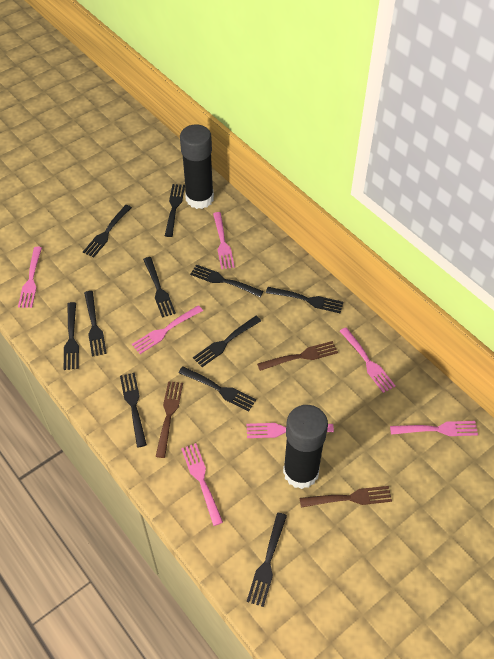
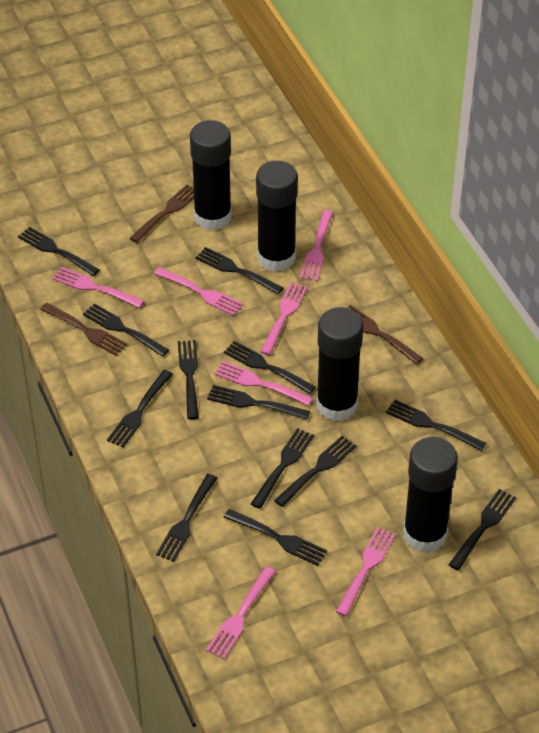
black fork: 11 -> 13
black glue stick: 2 -> 4

